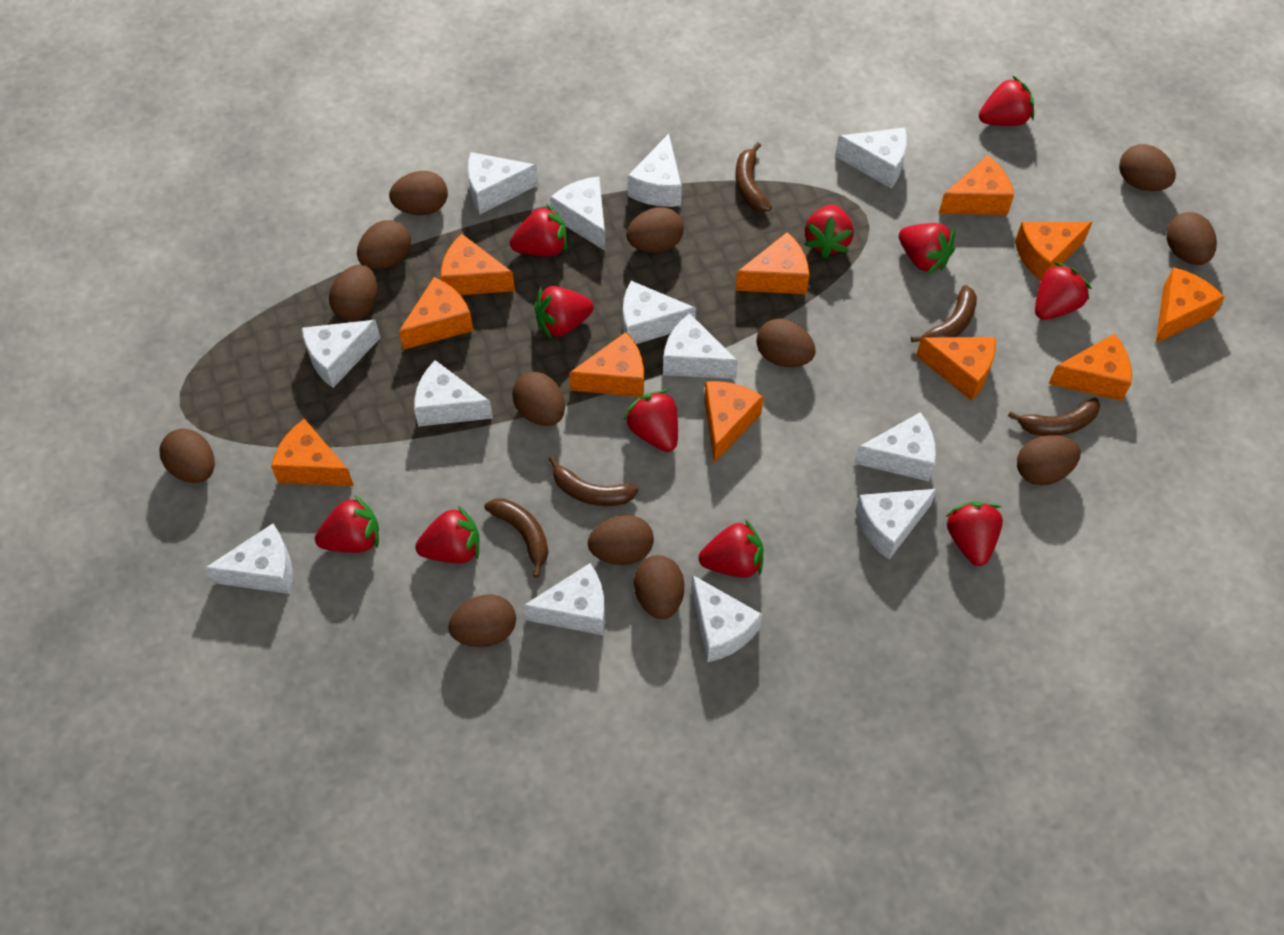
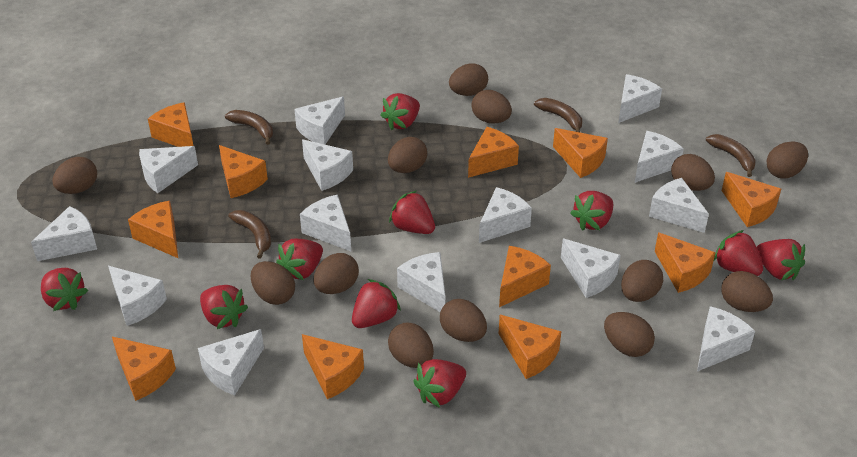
brown banana: 5 -> 4
red strawberry: 11 -> 10
white cheese: 13 -> 14

